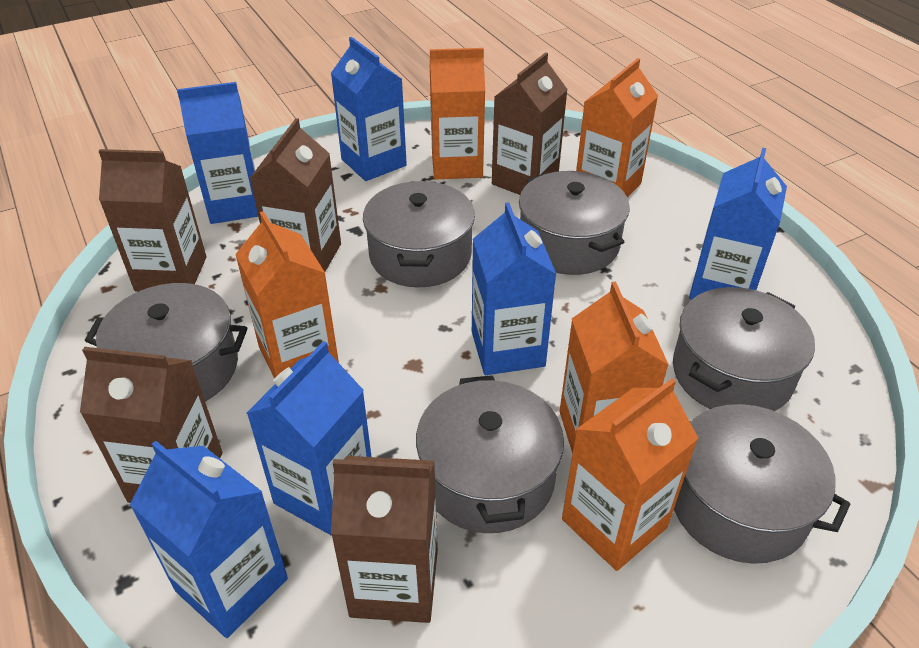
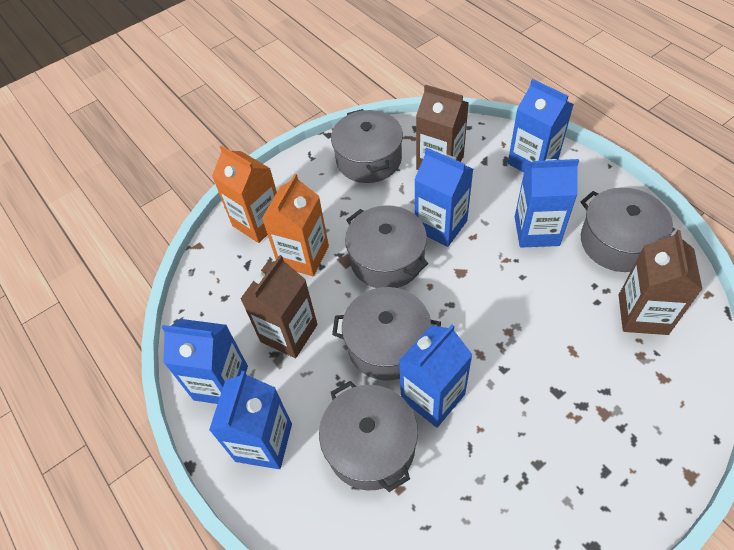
brown carton: 5 -> 3
grey pot: 6 -> 5
orange carton: 5 -> 2

